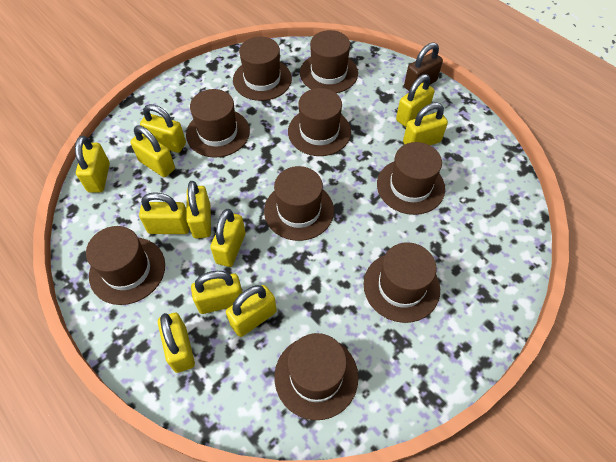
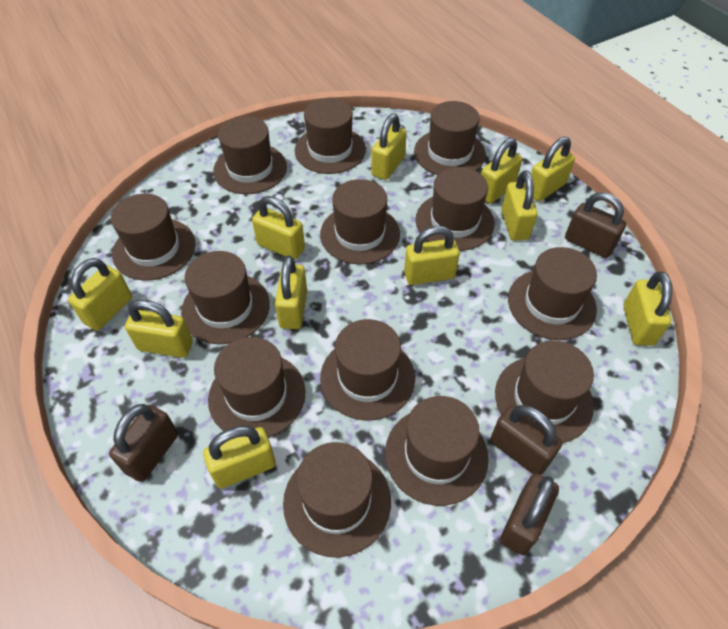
brown hat: 9 -> 13
brown padlock: 1 -> 4

